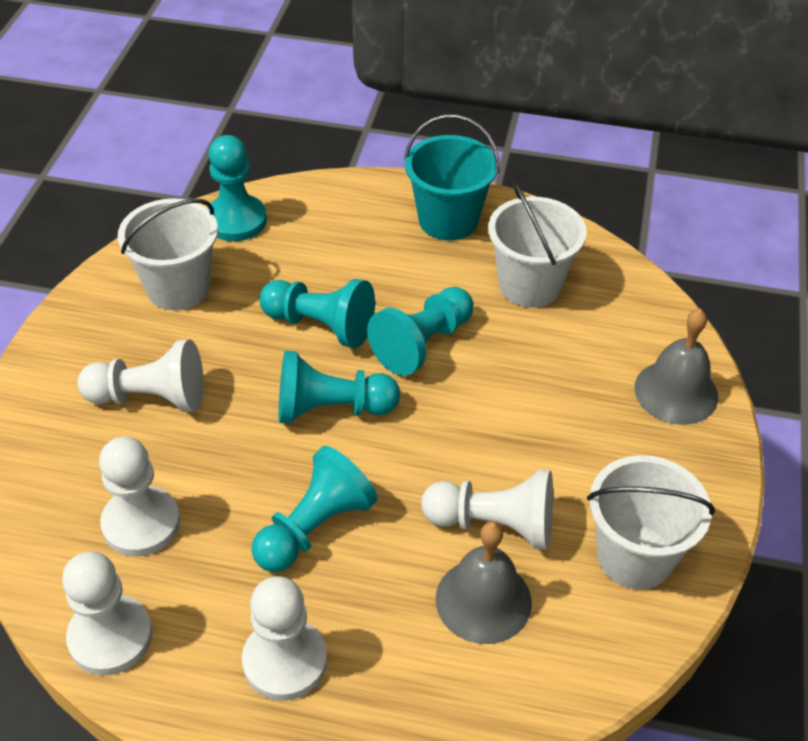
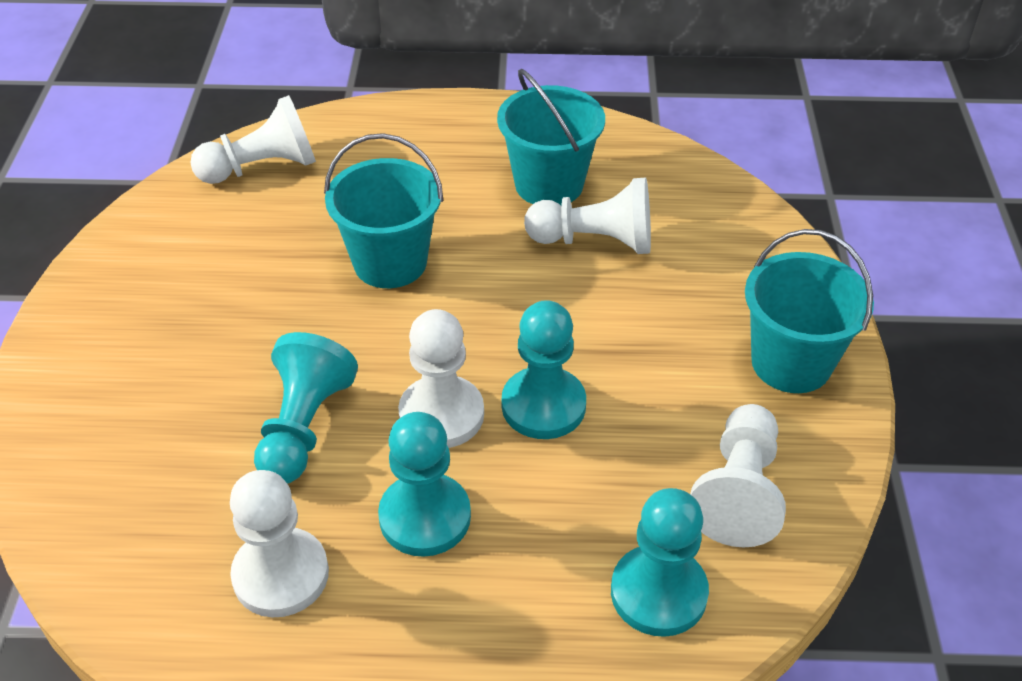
grey bell: 2 -> 0
turquoise bucket: 1 -> 3
turquoise pawn: 5 -> 4
white bucket: 3 -> 0

